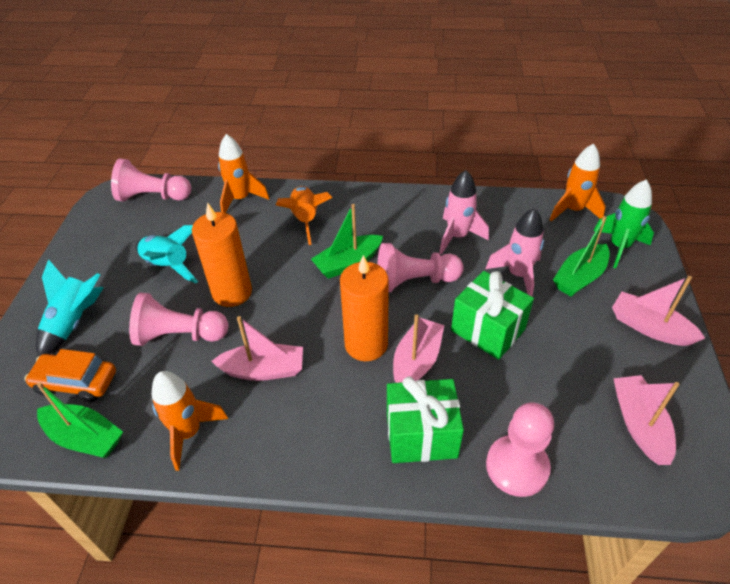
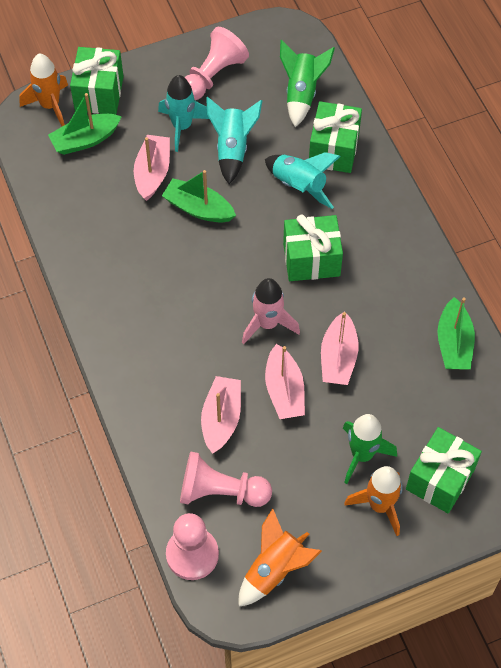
green gift: 2 -> 4
green rocket: 1 -> 2
orange candle: 2 -> 0
orange car: 1 -> 0
orange rocket: 4 -> 3
pink pawn: 4 -> 3
pink rocket: 2 -> 1
turquoise rocket: 2 -> 3

